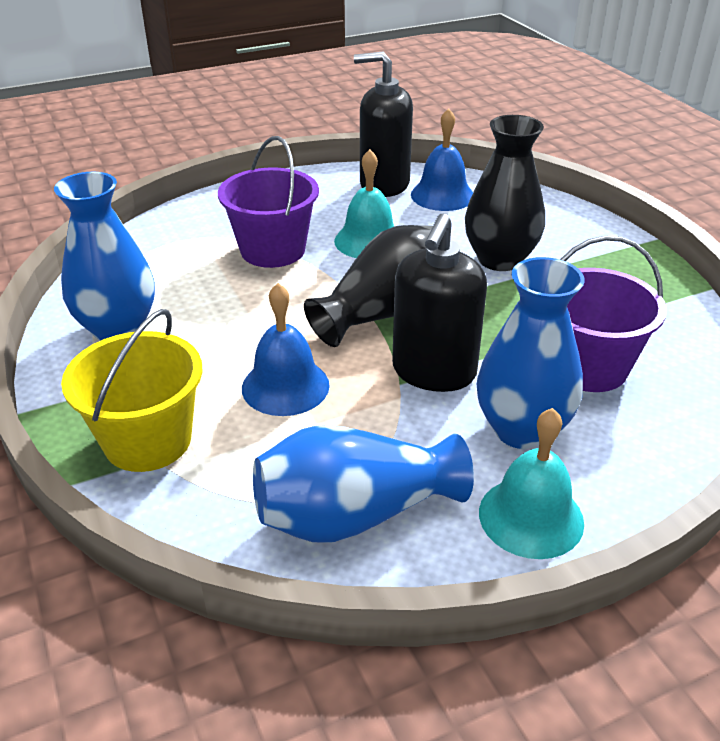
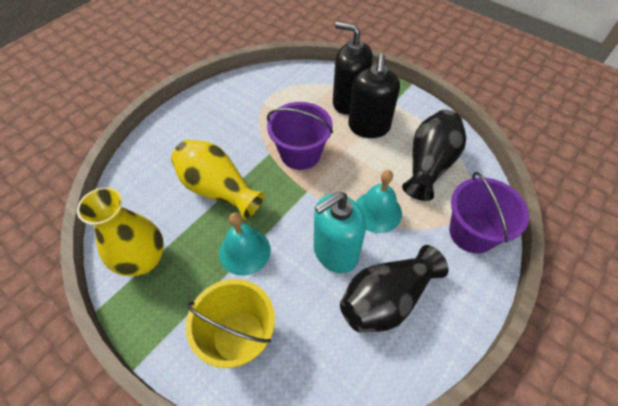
blue bell: 2 -> 0
blue vase: 3 -> 0
turquoise soap dispenser: 0 -> 1
yellow vase: 0 -> 2

